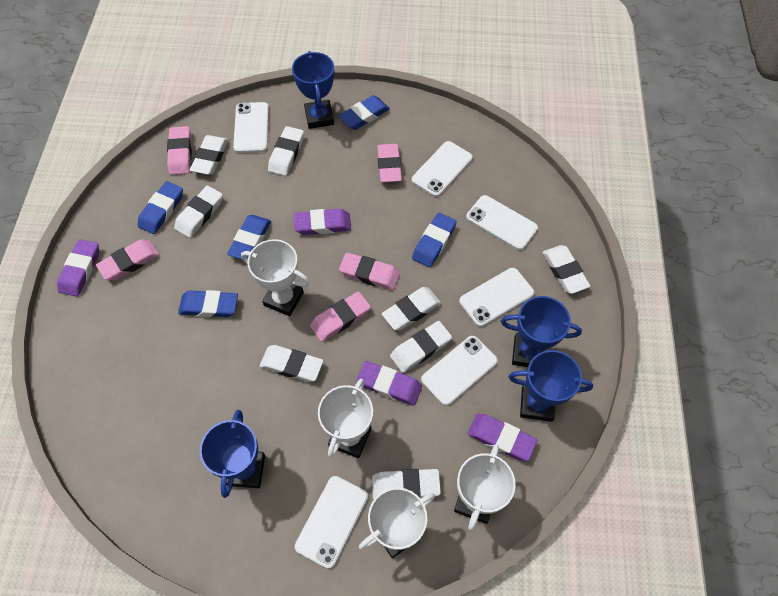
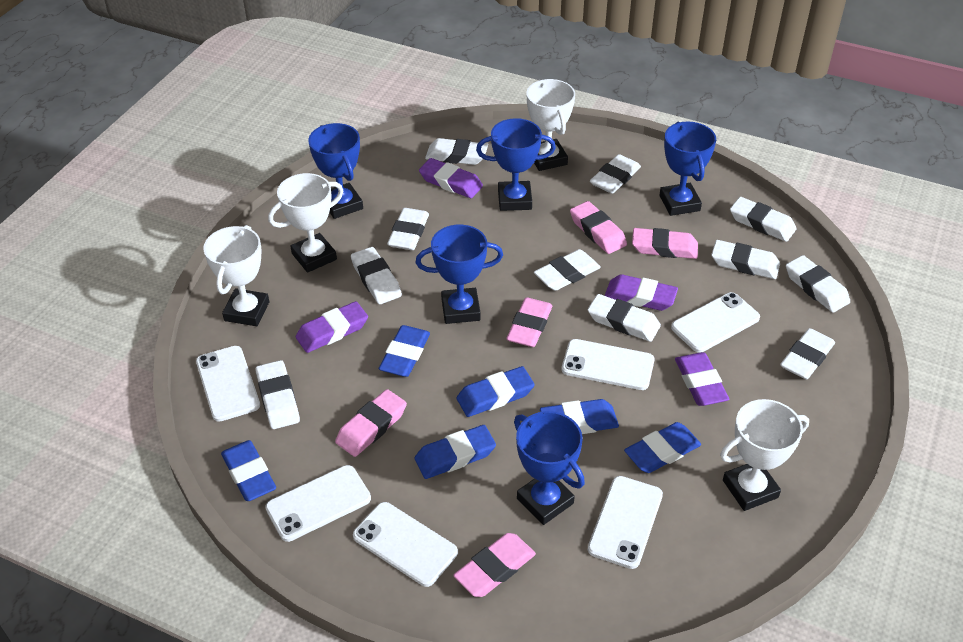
blue eraser: 5 -> 6
blue trophy: 4 -> 5
white eraser: 8 -> 11

